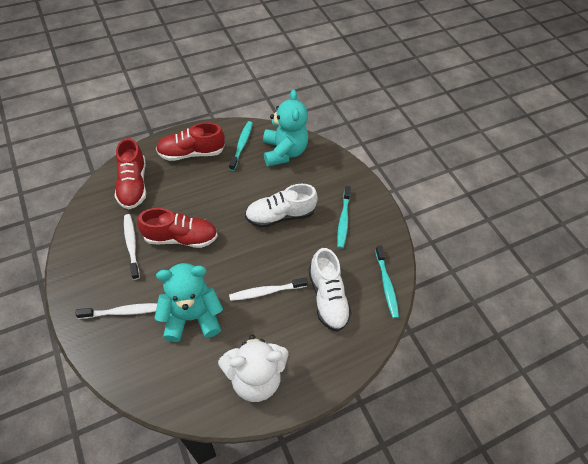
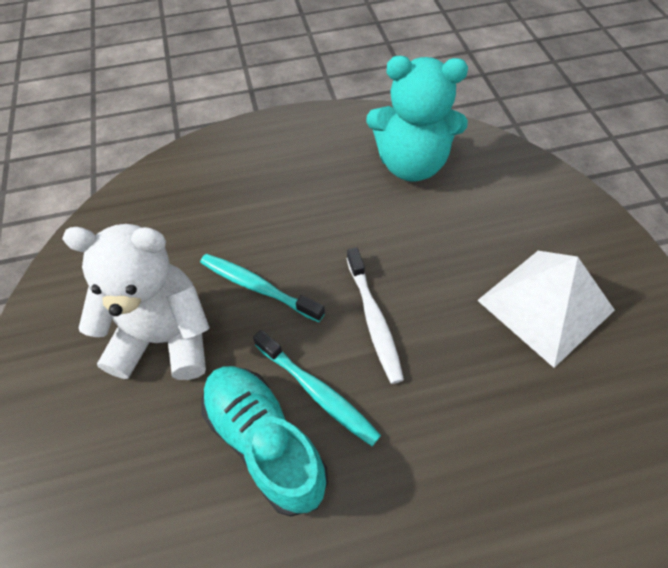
red shoe: 3 -> 0
turquoise shoe: 0 -> 1
turquoise teddy bear: 2 -> 1
turquoise toothbrush: 3 -> 2
white pyramid: 0 -> 1
white shoe: 2 -> 0
white toothbrush: 3 -> 1

